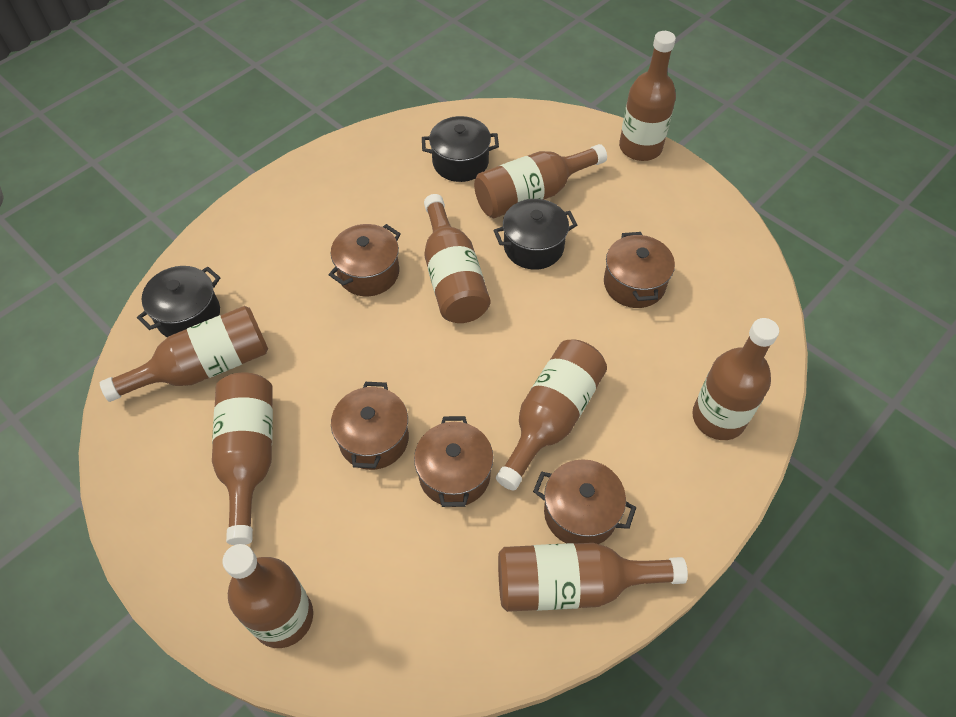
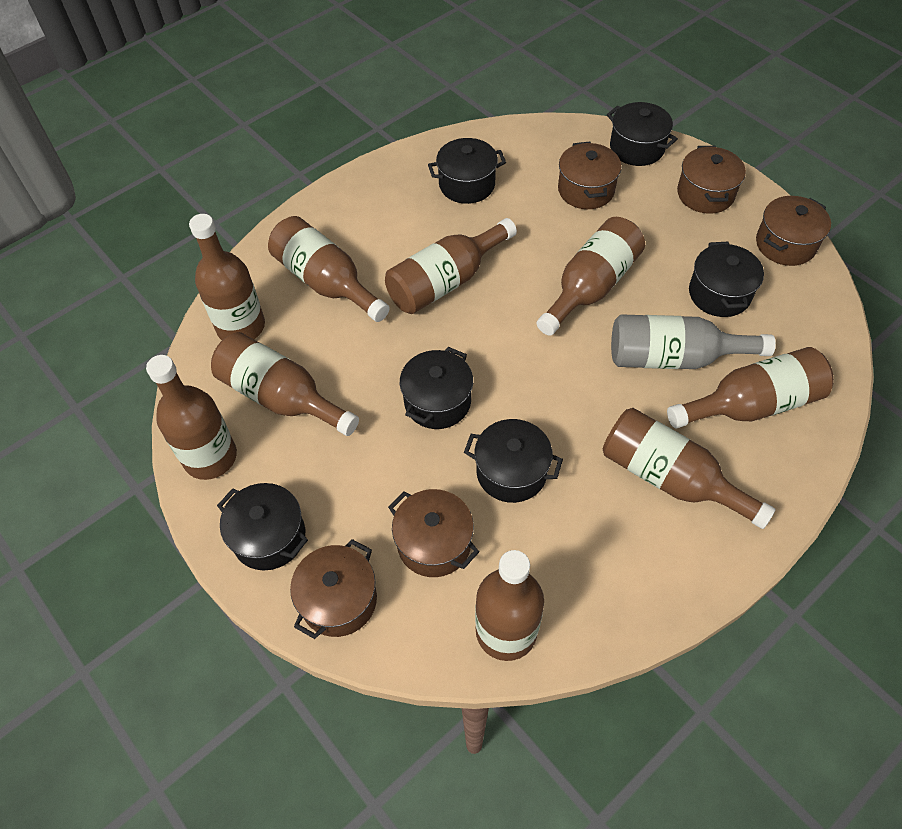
black pot: 3 -> 6
grey bottle: 0 -> 1

